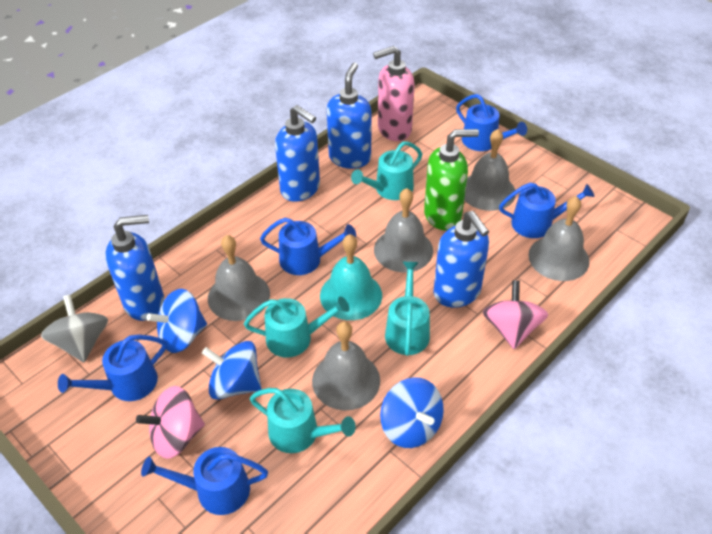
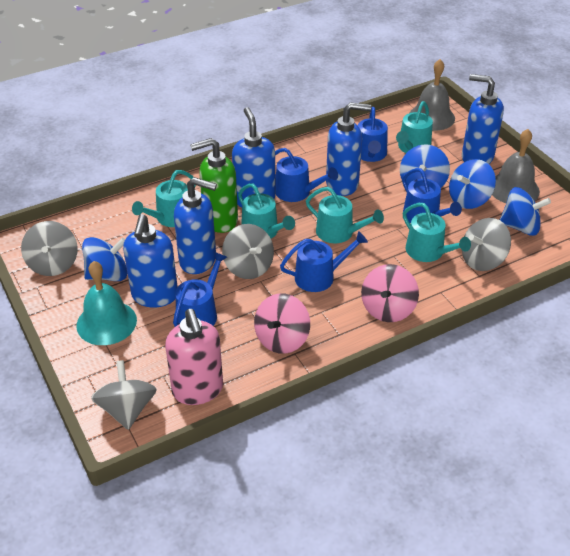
blue soap dispenser: 4 -> 5
blue spinning top: 3 -> 4
grey bell: 5 -> 2
grey spinning top: 1 -> 4
turquoise watering can: 4 -> 5

